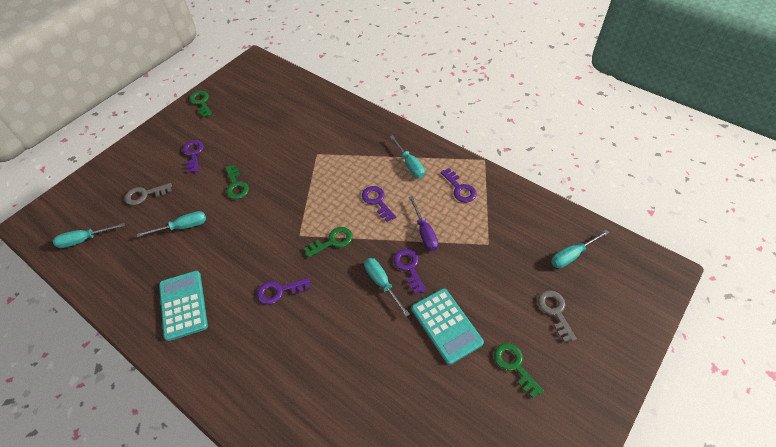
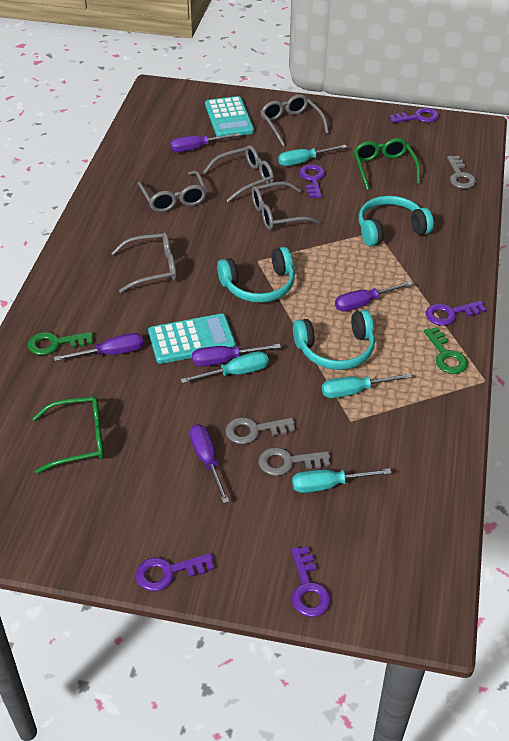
green glasses: 0 -> 2
green key: 4 -> 2
grey glasses: 0 -> 5
grey key: 2 -> 3
purple screwdriver: 1 -> 5
turquoise headphones: 0 -> 3
turquoise screwdriver: 5 -> 4

